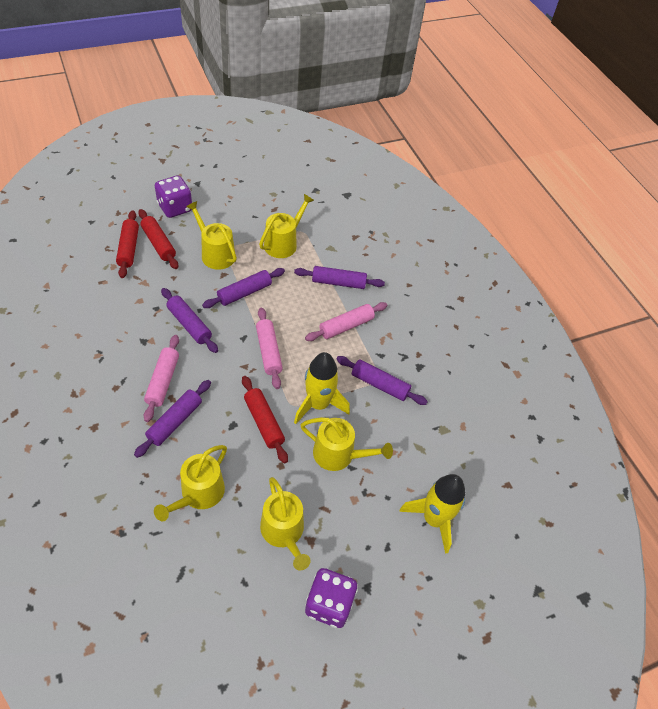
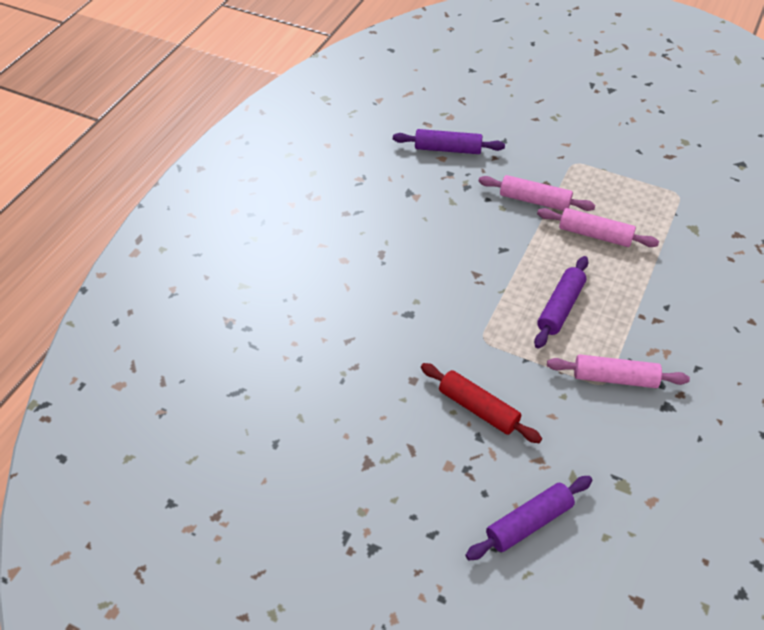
purple dice: 2 -> 0
purple rolling pin: 5 -> 3
red rolling pin: 3 -> 1
yellow rocket: 2 -> 0
yellow watering can: 5 -> 0

